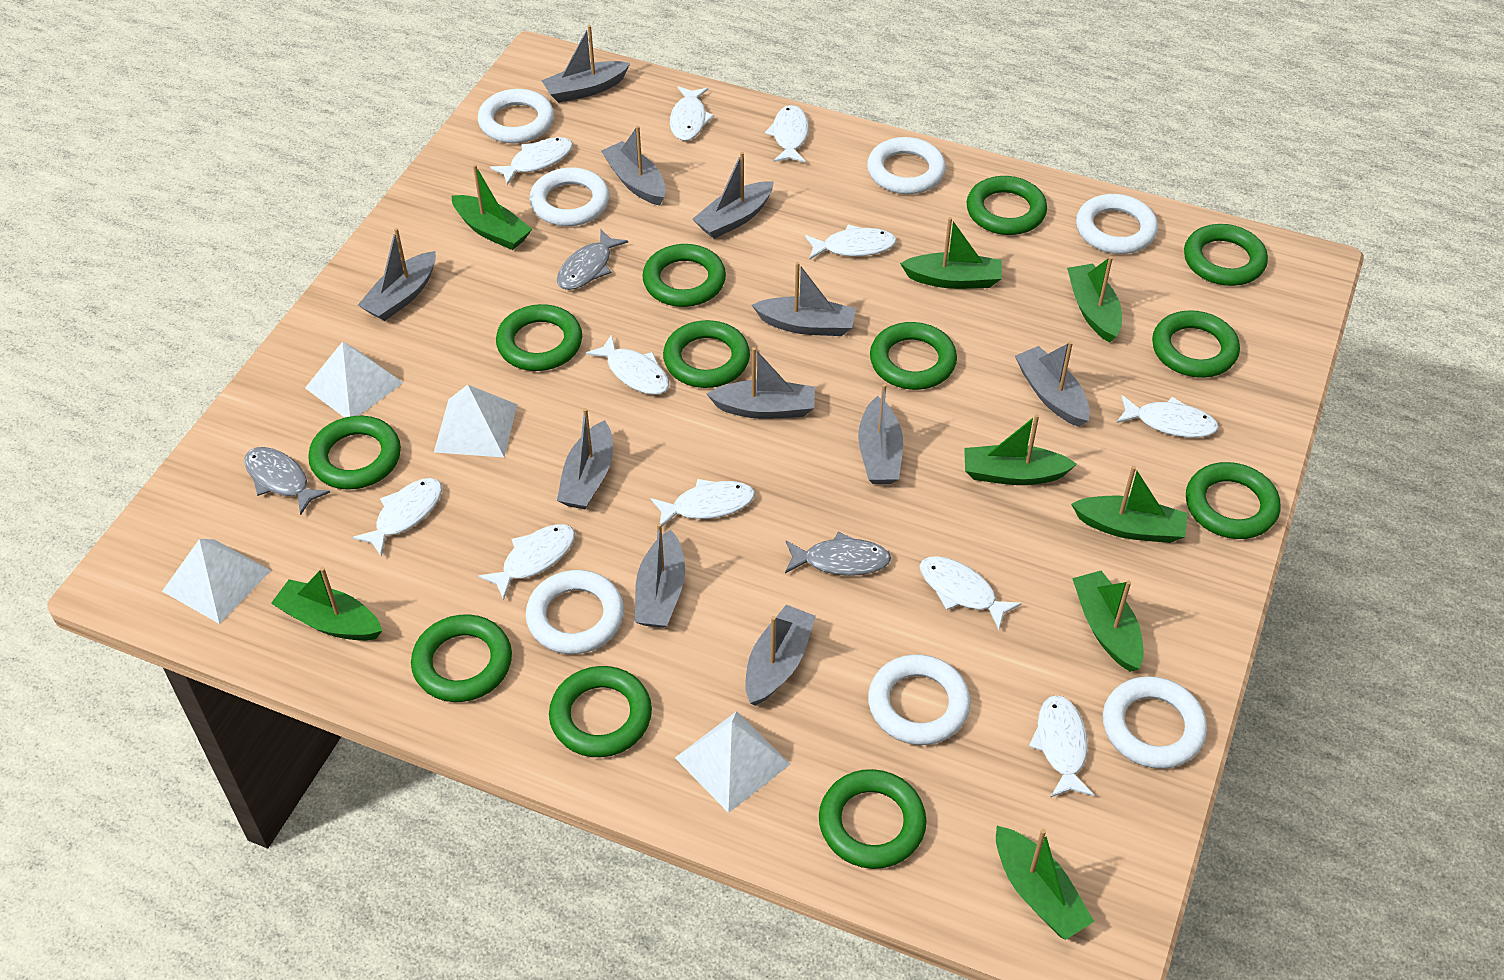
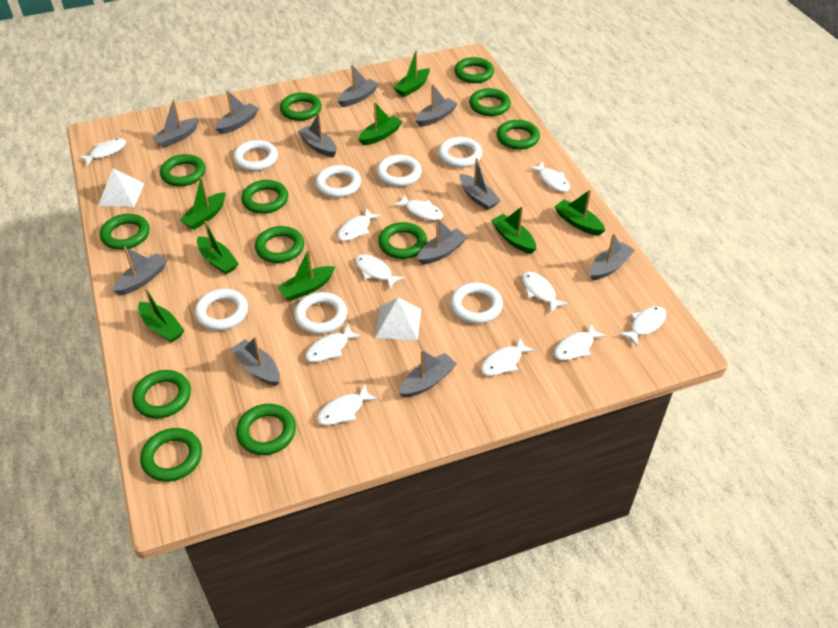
grey fish: 3 -> 0
white pyramid: 4 -> 2

